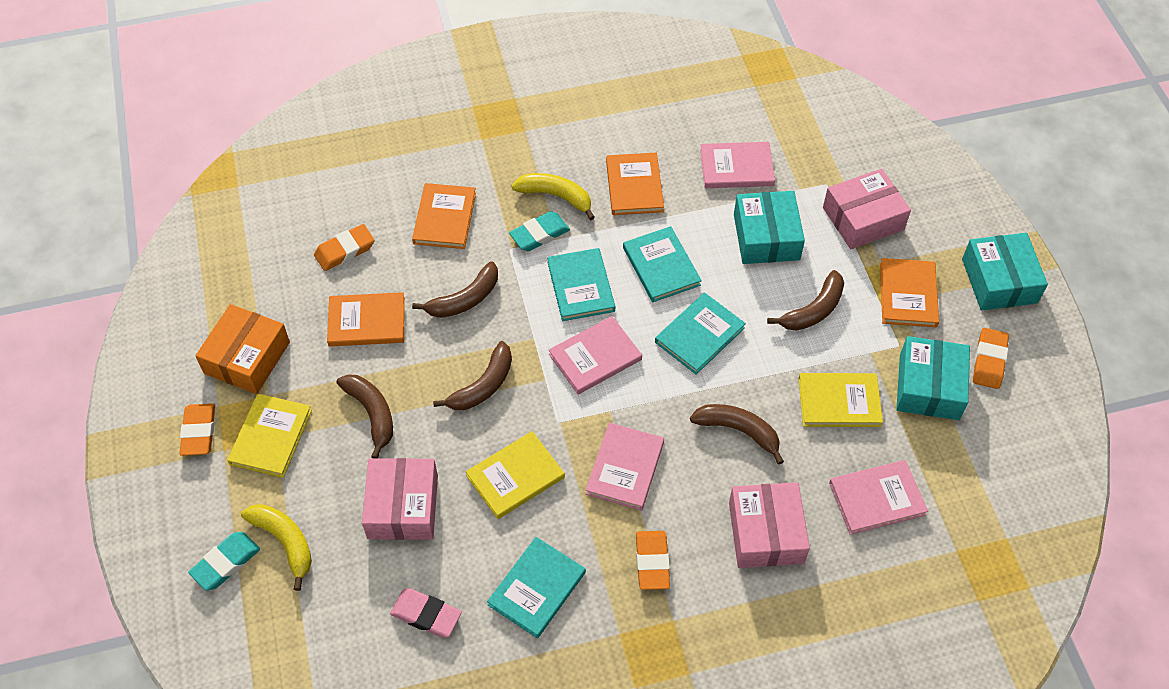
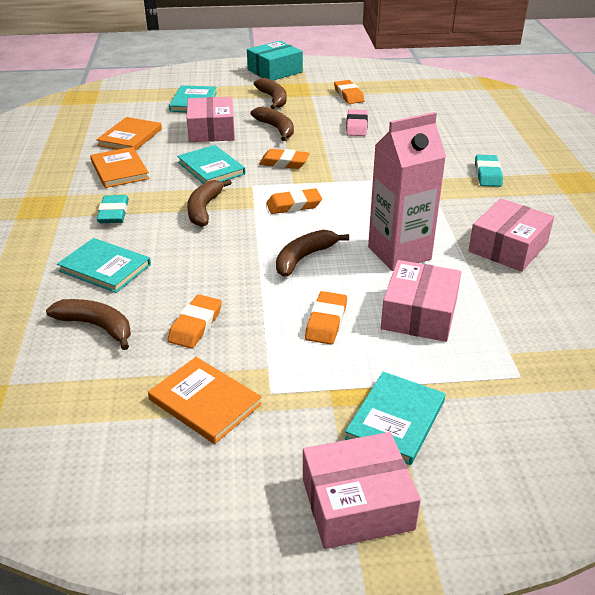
orange book: 4 -> 3
orange box: 1 -> 0
orange eraser: 4 -> 5
pink book: 4 -> 0
pink box: 3 -> 4
pink carton: 0 -> 1
turquoise box: 3 -> 1
yellow banana: 2 -> 0
yellow book: 3 -> 0

